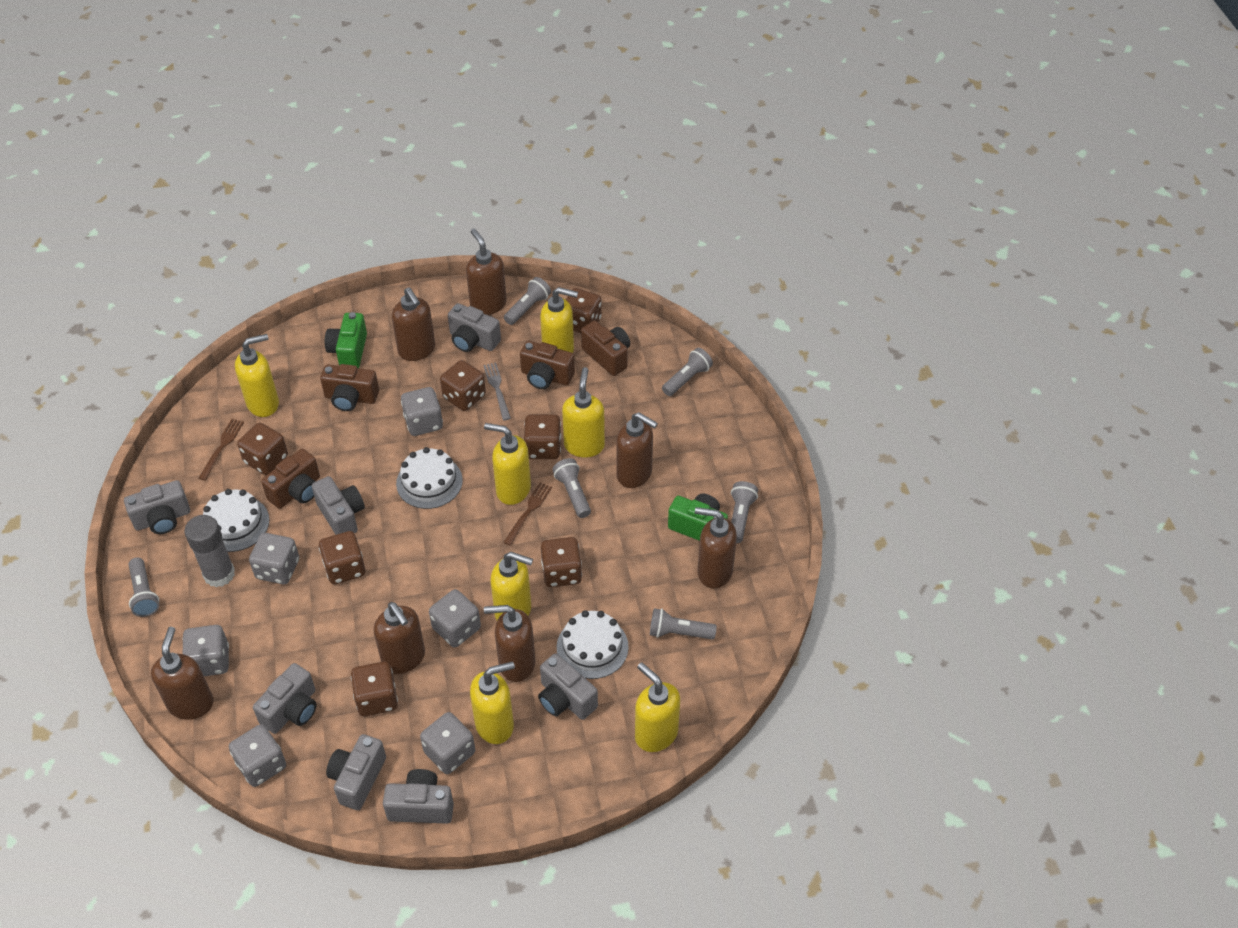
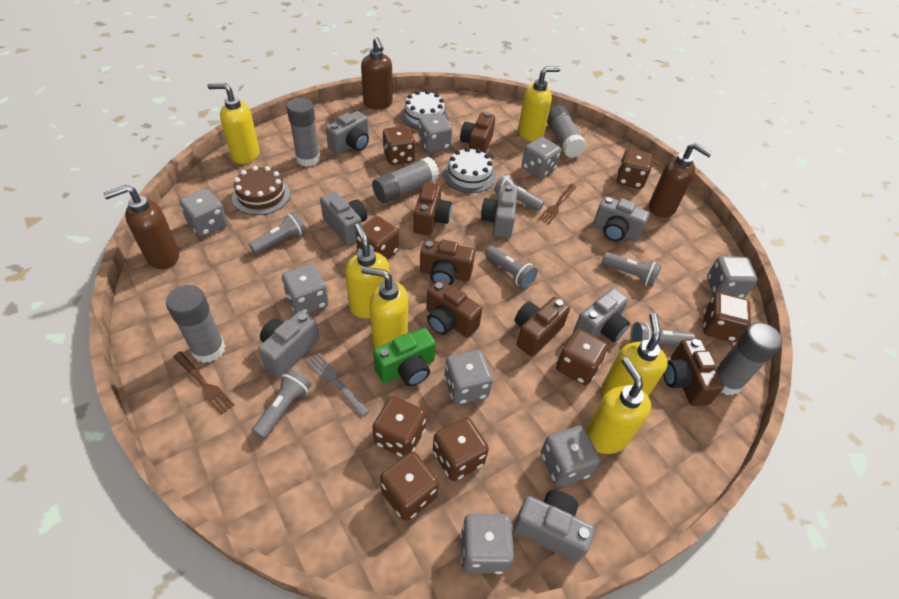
brown cake: 0 -> 1
brown camera: 4 -> 6
brown dice: 7 -> 8
brown soap dispenser: 7 -> 3
green camera: 2 -> 1
grey dice: 6 -> 8
grey glue stick: 1 -> 5
white cake: 3 -> 2
yellow soap dispenser: 7 -> 6

